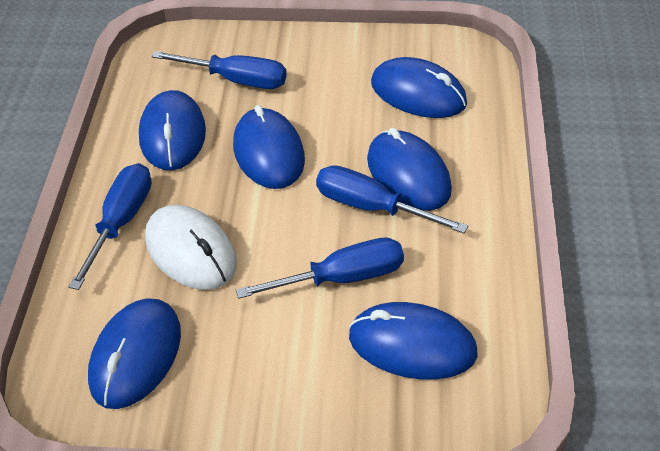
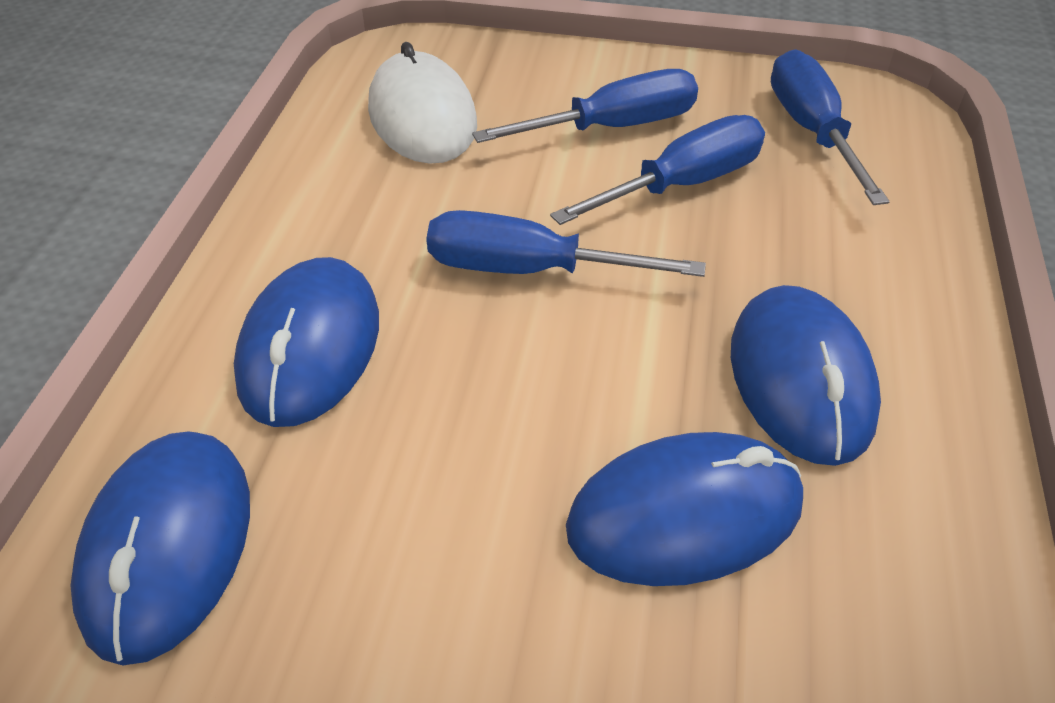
blue mouse: 6 -> 4

